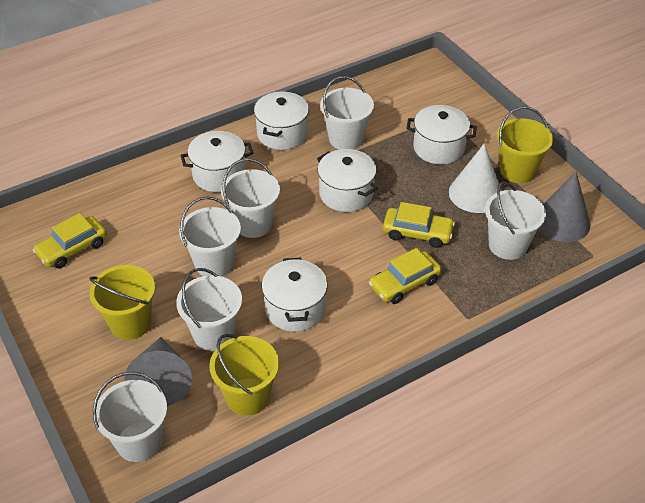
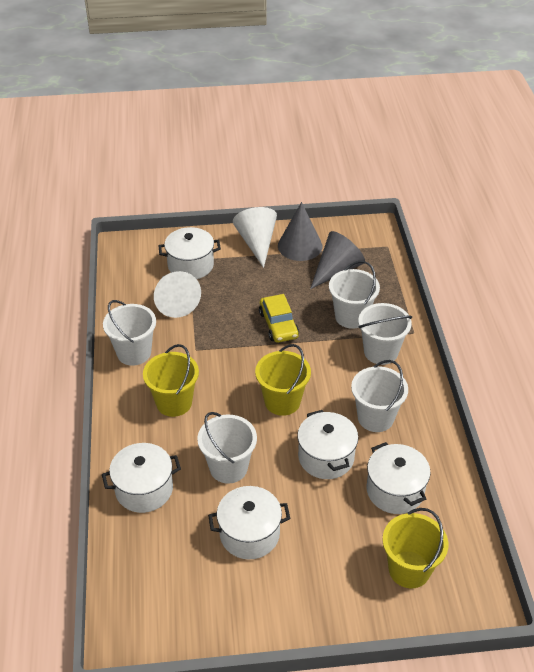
white bucket: 6 -> 5
white cone: 1 -> 2
yellow car: 3 -> 1

